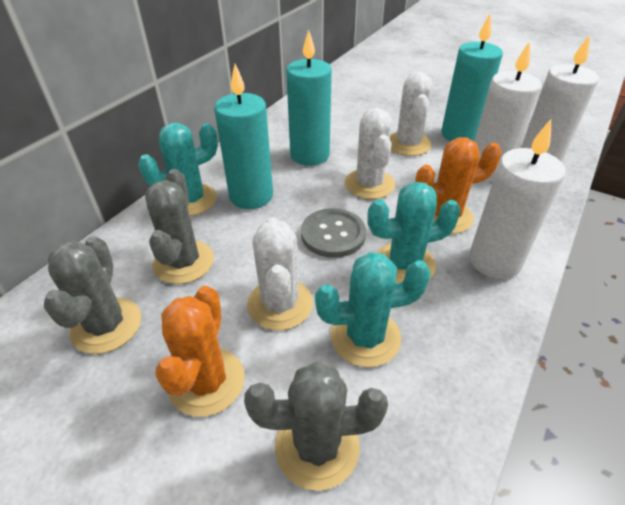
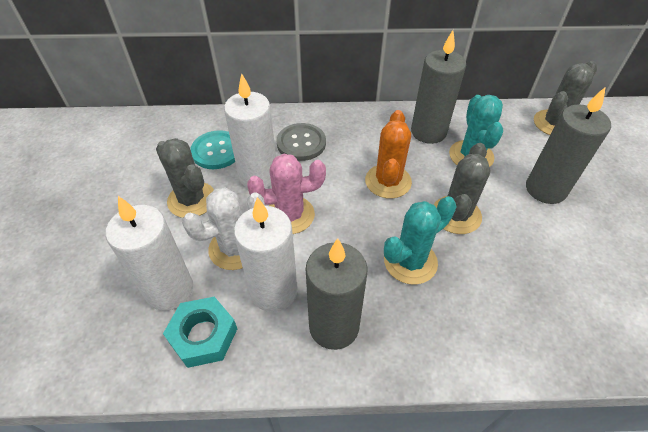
grey candle: 0 -> 3
orange cactus: 2 -> 1
pink cactus: 0 -> 1
turquoise button: 0 -> 1
turquoise cactus: 3 -> 2
turquoise candle: 3 -> 0
turquoise nut: 0 -> 1
white cactus: 3 -> 1

